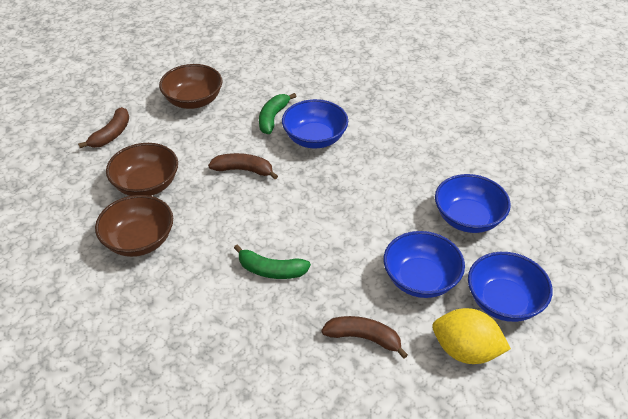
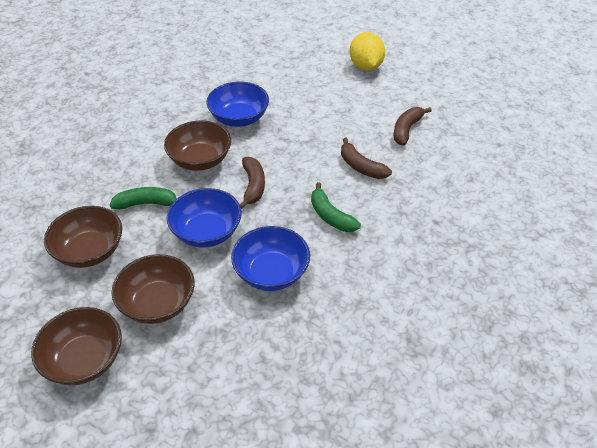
blue bowl: 4 -> 3
brown bowl: 3 -> 4

